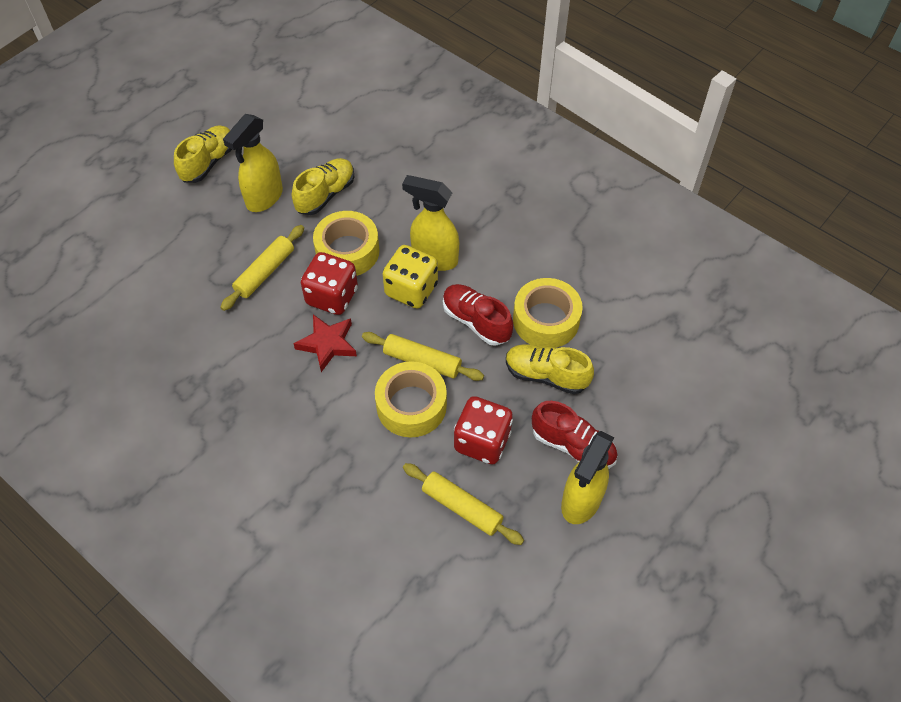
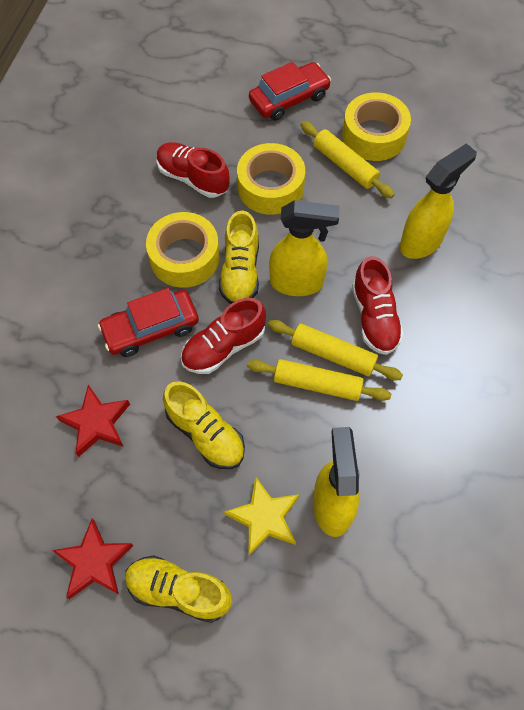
red car: 0 -> 2
red dice: 2 -> 0
red shoe: 2 -> 3
red star: 1 -> 2
yellow dice: 1 -> 0
yellow star: 0 -> 1

